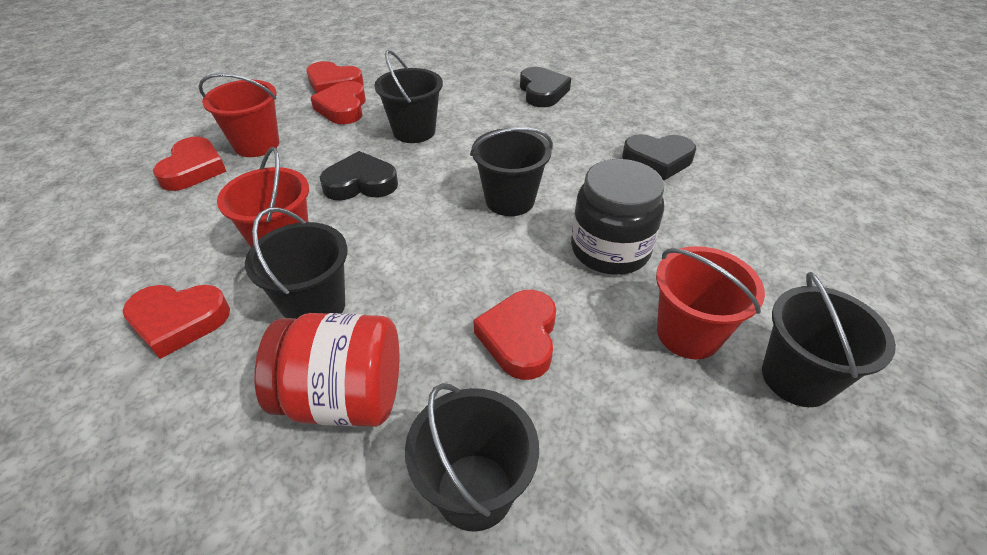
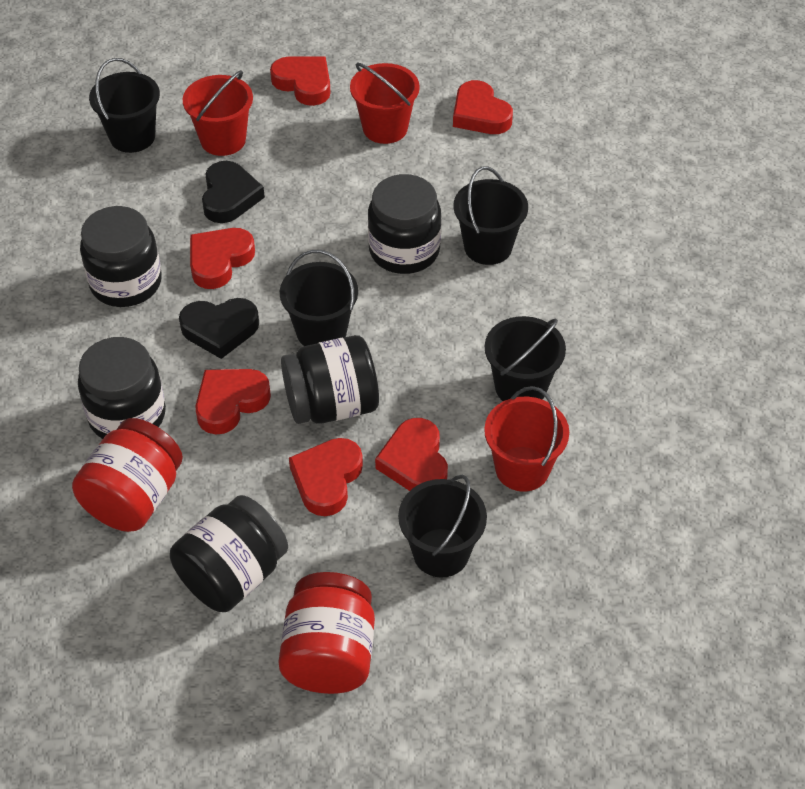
black heart: 3 -> 2
black jar: 1 -> 5
red heart: 5 -> 6
red jar: 1 -> 2

